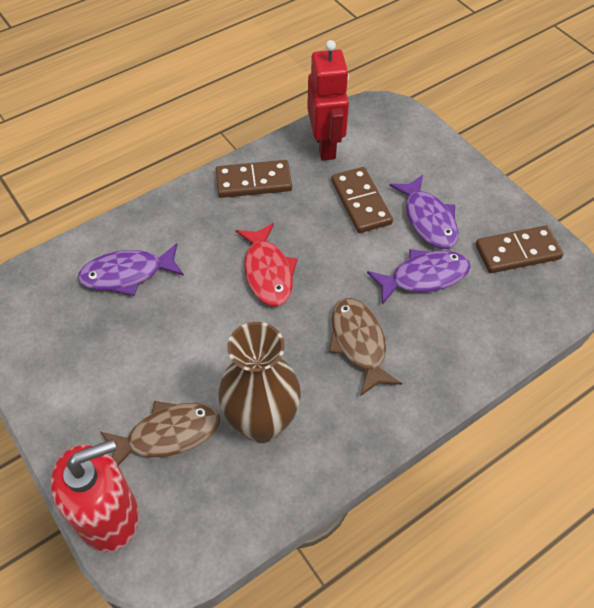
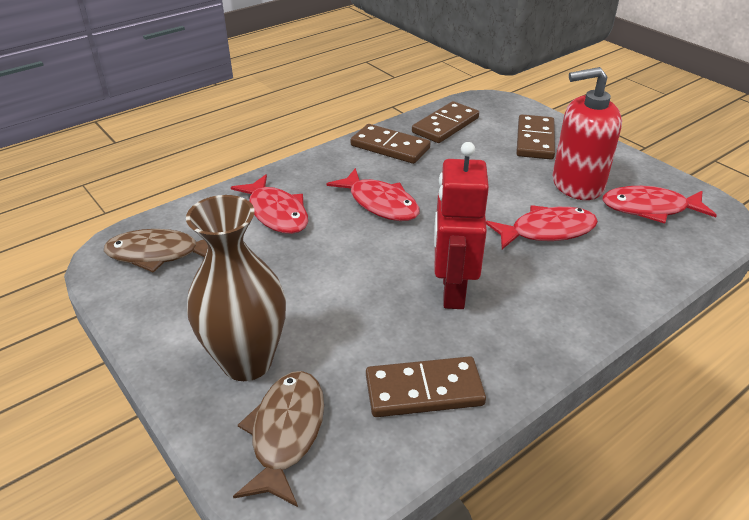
brown domino: 3 -> 4
purple fish: 3 -> 0
red fish: 1 -> 4

